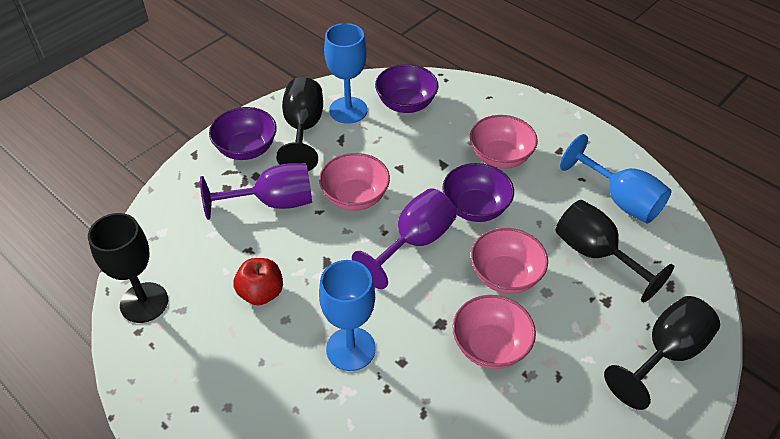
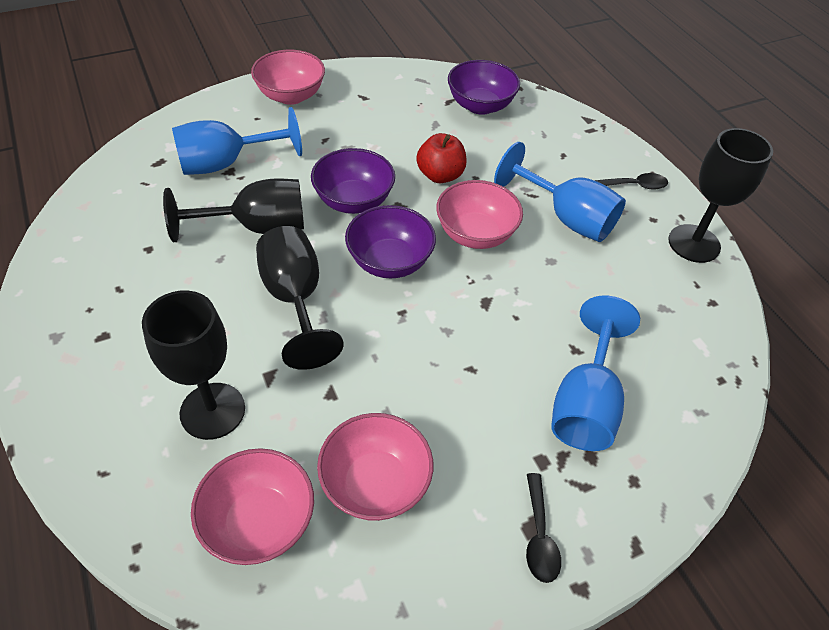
black spoon: 0 -> 2
purple goblet: 2 -> 0

